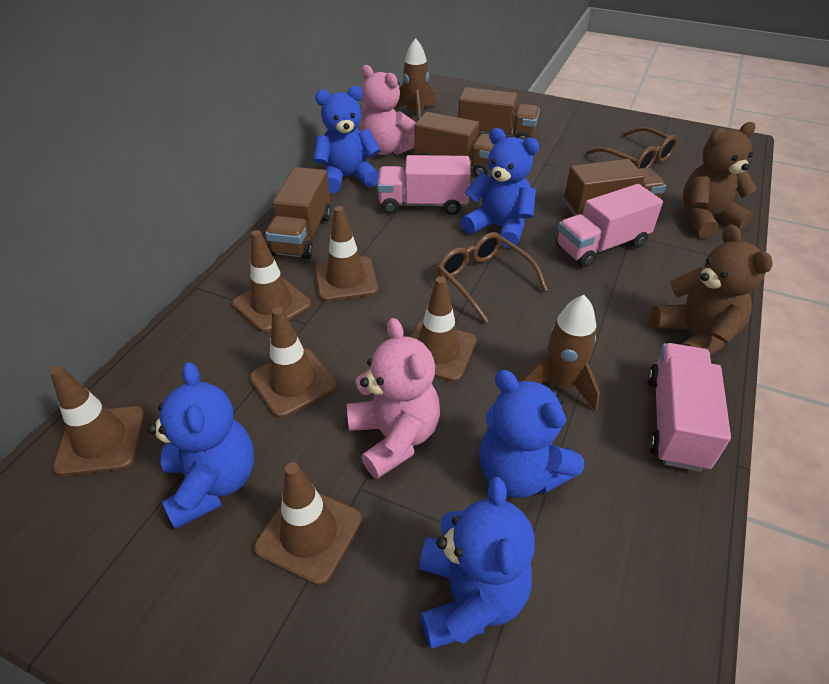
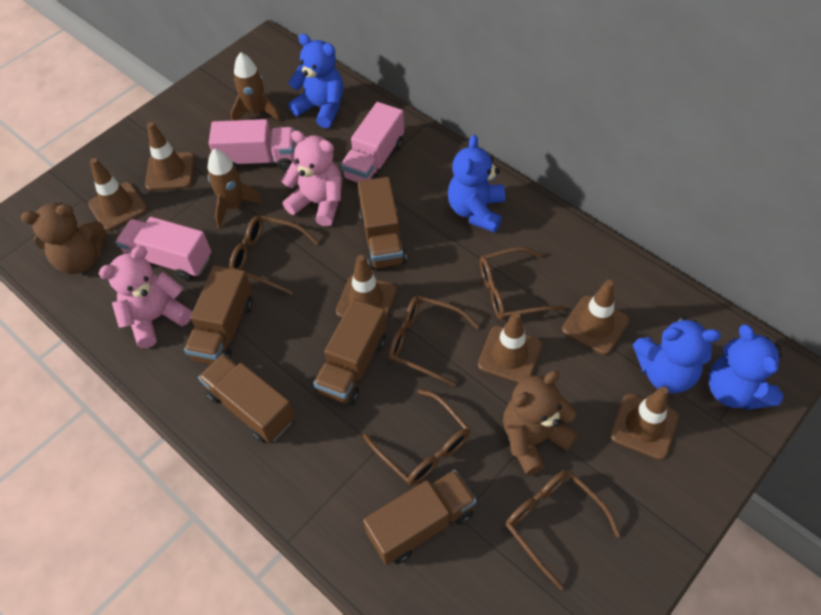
blue teddy bear: 5 -> 4
brown glasses: 2 -> 5
brown truck: 4 -> 5

